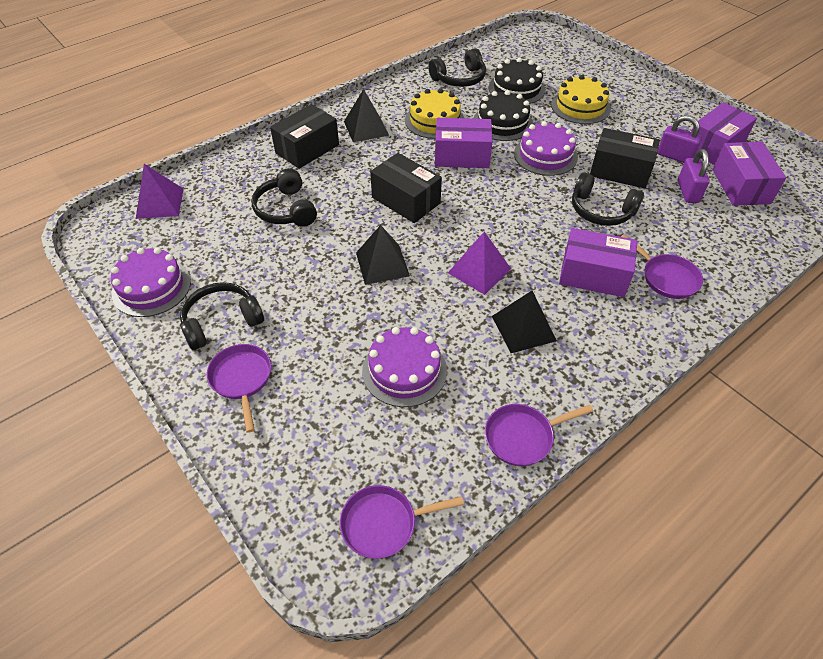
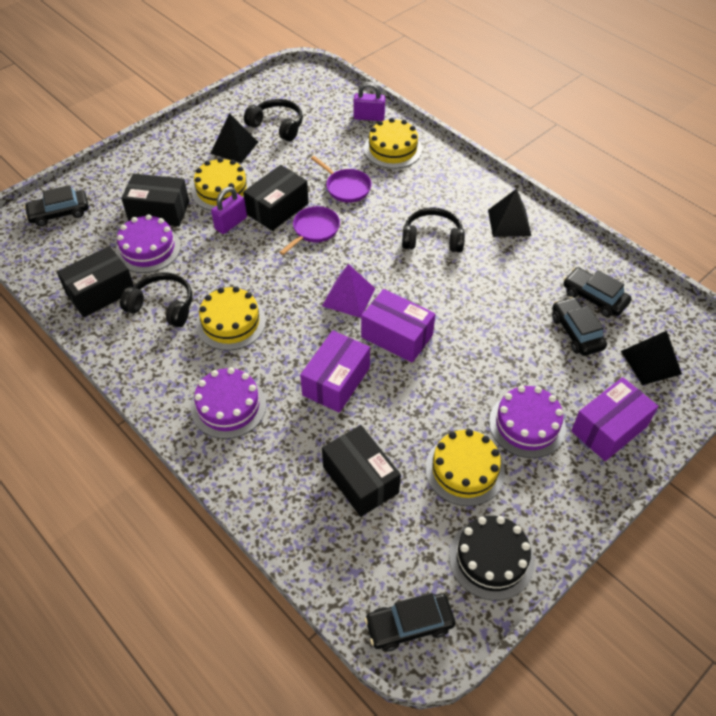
black box: 3 -> 4
black cake: 2 -> 1
black car: 0 -> 4
black headphones: 4 -> 3
purple box: 4 -> 3
purple pan: 4 -> 2
purple pyramid: 2 -> 1
yellow cake: 2 -> 4

